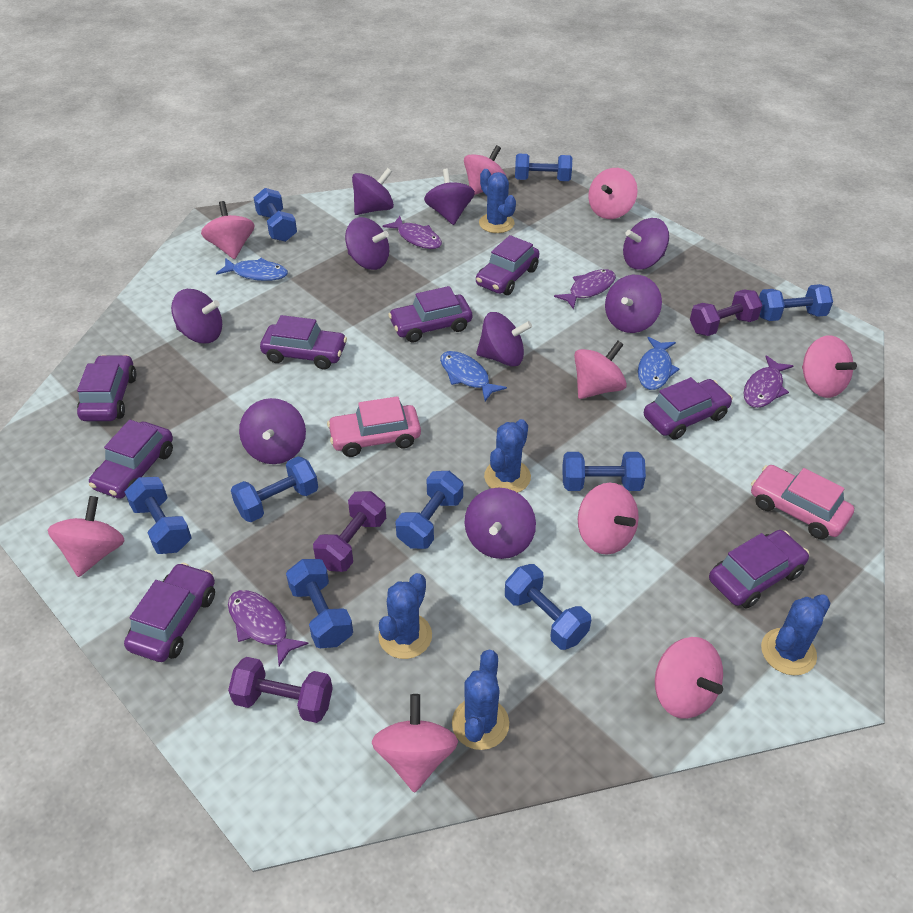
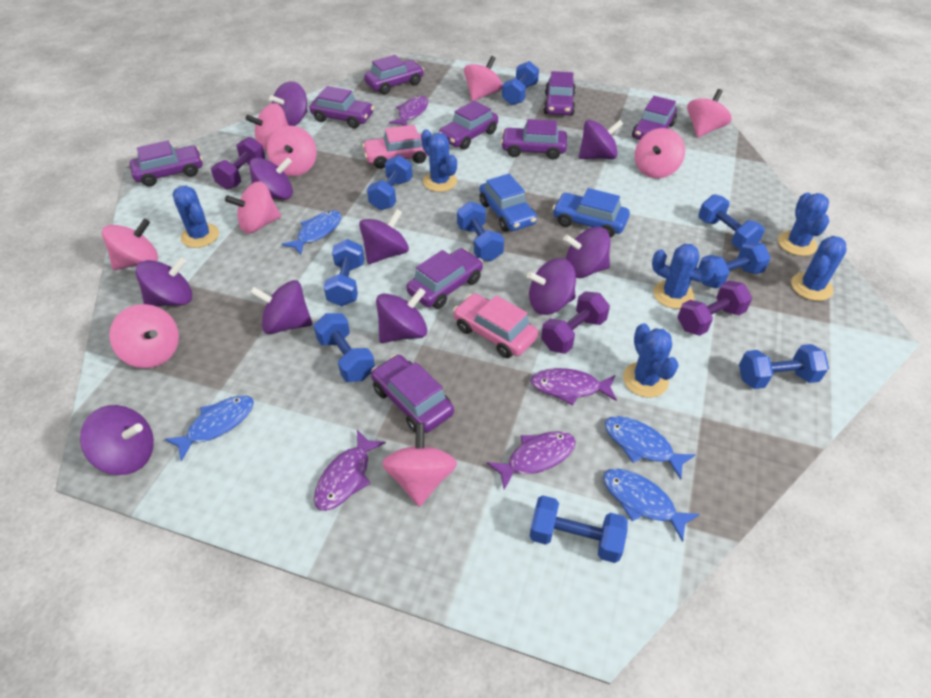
blue cactus: 5 -> 6
blue car: 0 -> 2
blue fish: 3 -> 4
purple car: 8 -> 9
purple spinning top: 9 -> 10

